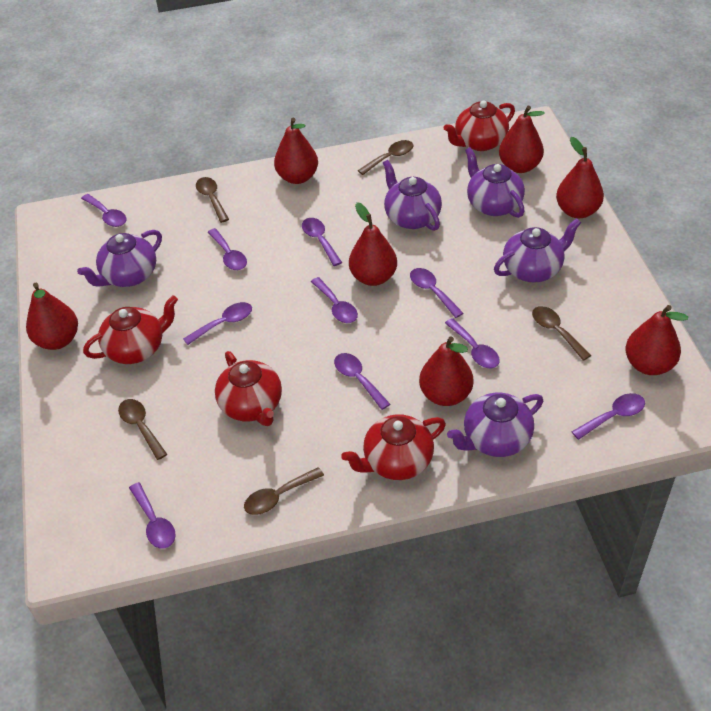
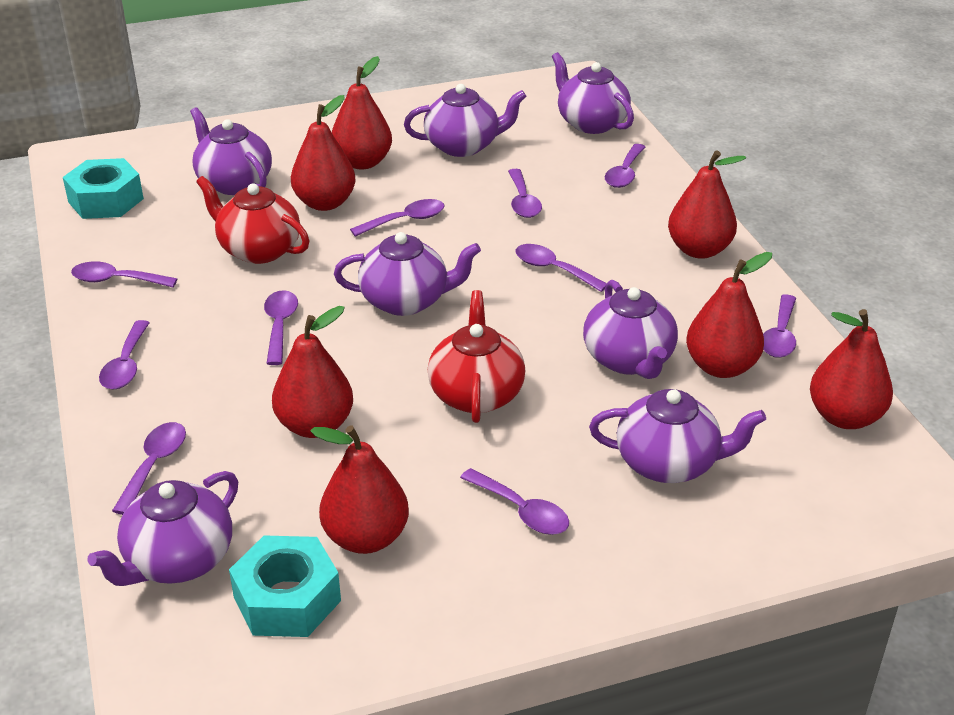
brown spoon: 5 -> 0
purple teapot: 5 -> 7
red teapot: 4 -> 2
turquoise nut: 0 -> 2

